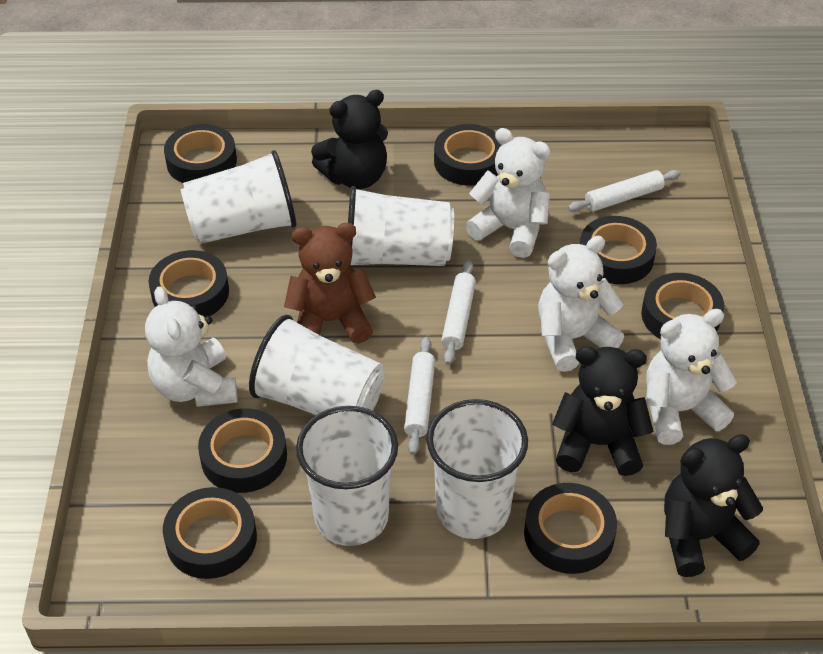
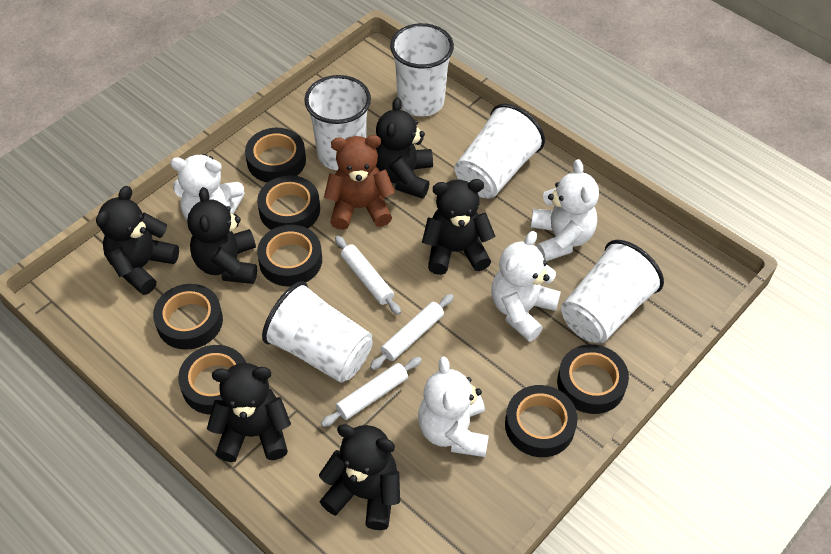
black tape: 8 -> 7
black teddy bear: 3 -> 6

